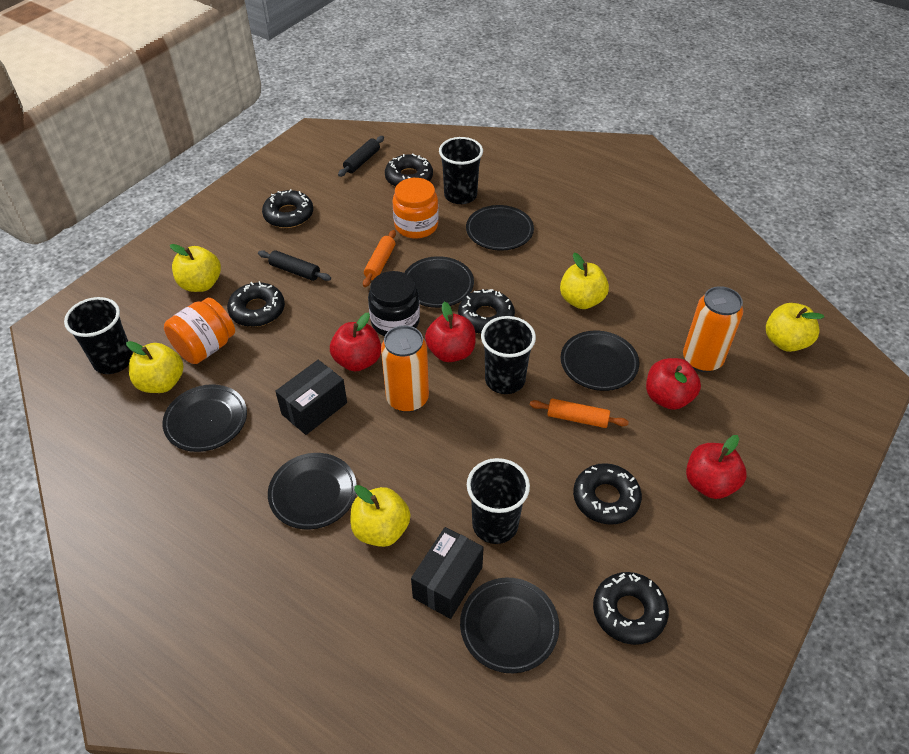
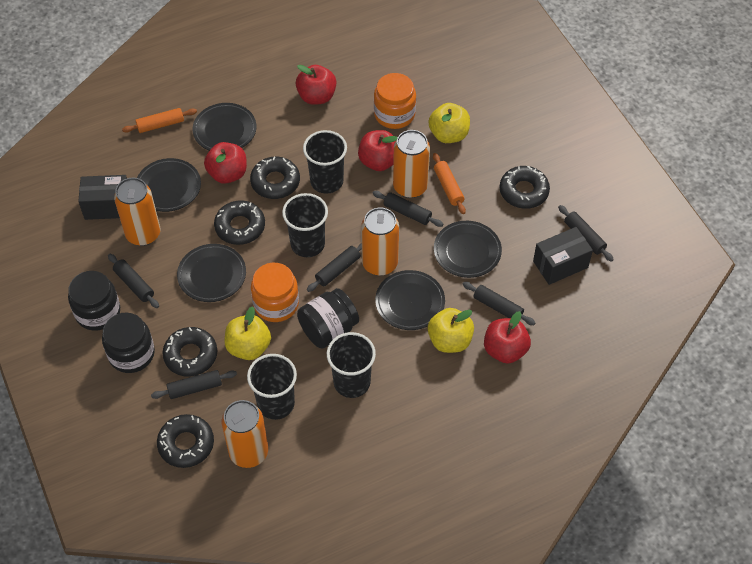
black donut: 6 -> 5
black jar: 1 -> 3
black plate: 6 -> 5
black rolling pin: 2 -> 6
orange can: 2 -> 4
yellow apple: 5 -> 3

